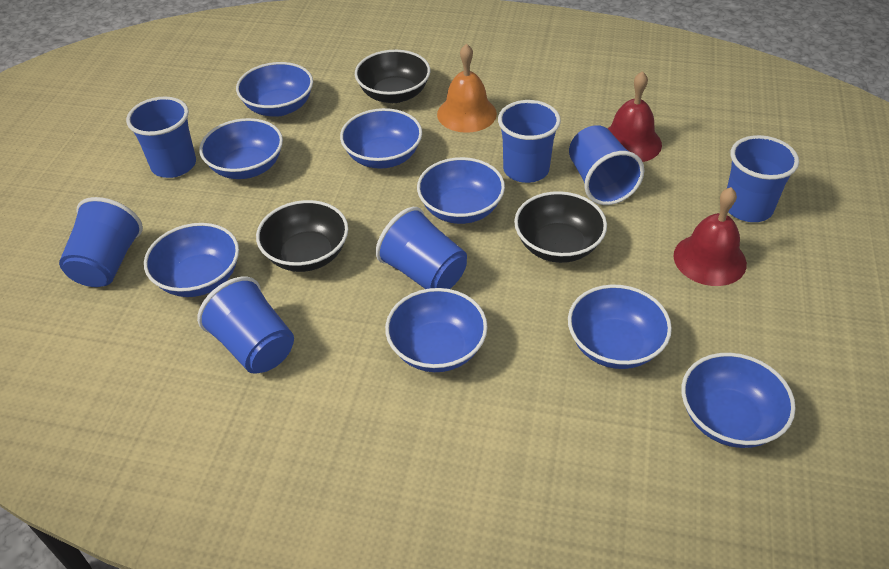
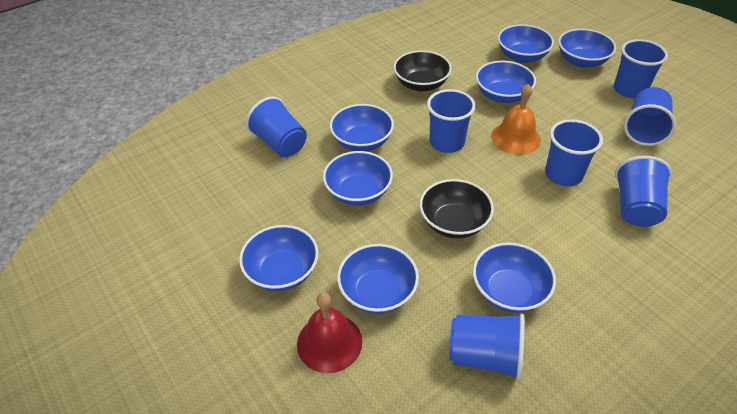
black bowl: 3 -> 2
red bell: 2 -> 1

